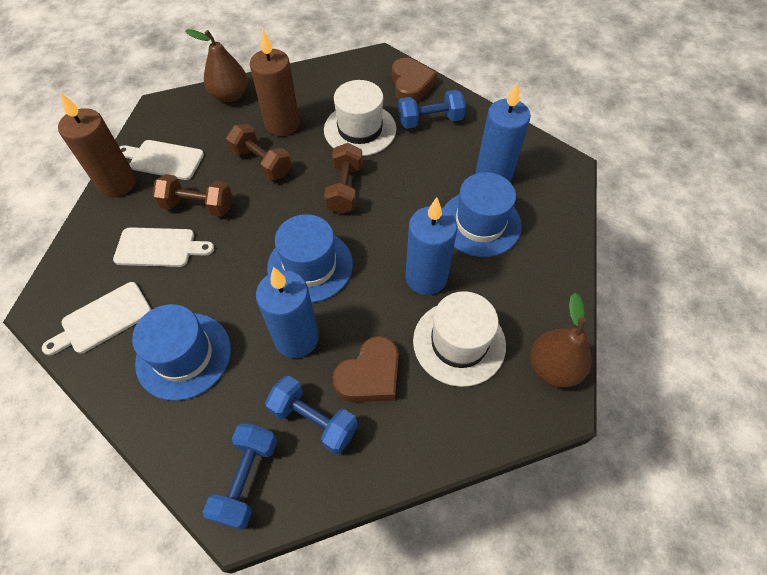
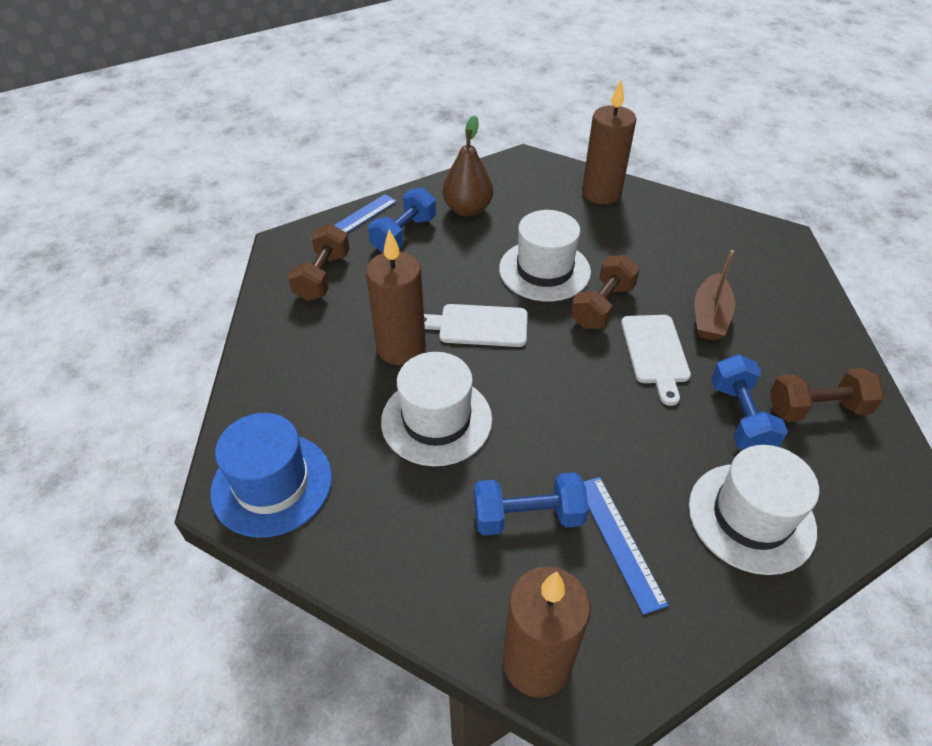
blue candle: 3 -> 0
blue hat: 3 -> 1
blue ruler: 0 -> 2
brown boat: 0 -> 1
brown candle: 2 -> 3
brown heart: 2 -> 0
brown pear: 2 -> 1
white cutting board: 3 -> 2
white hat: 2 -> 3

